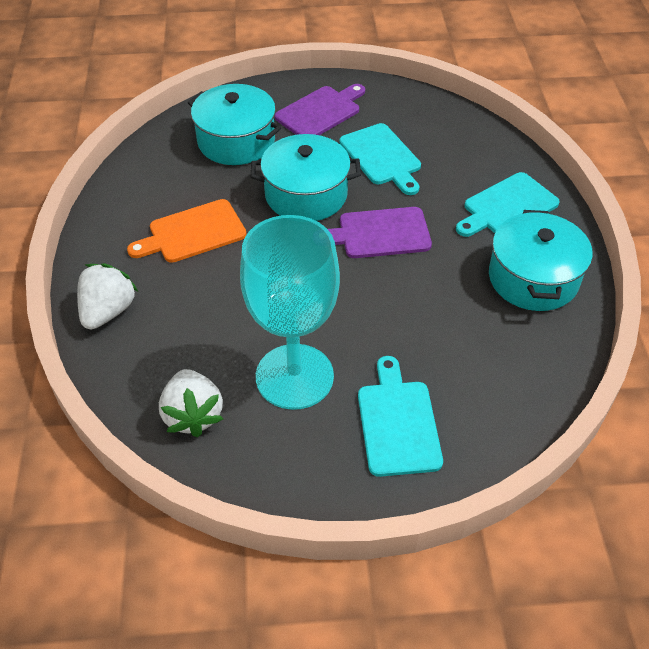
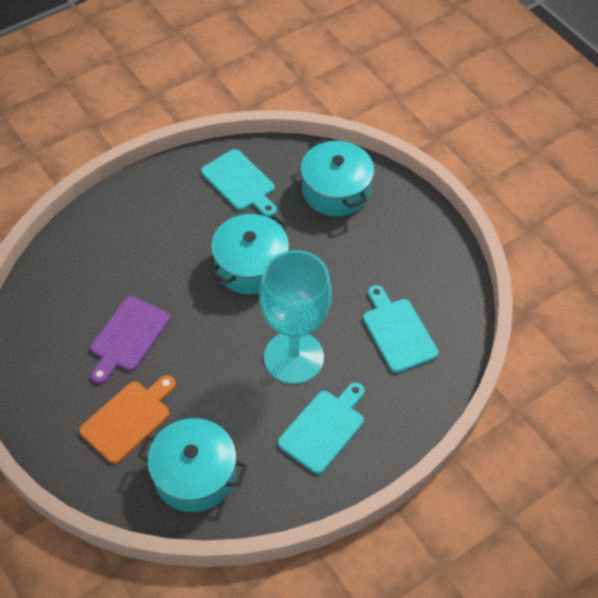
purple cutting board: 2 -> 1
white strawberry: 2 -> 0

